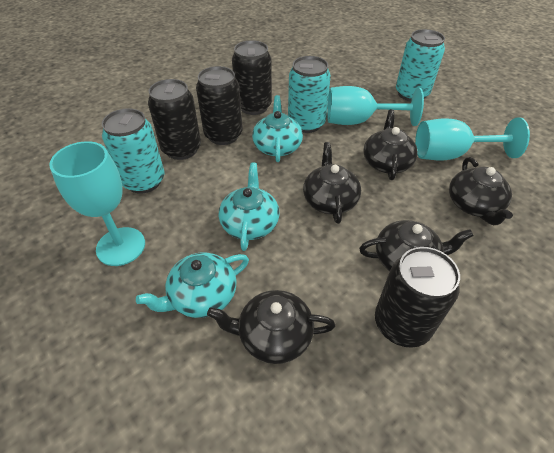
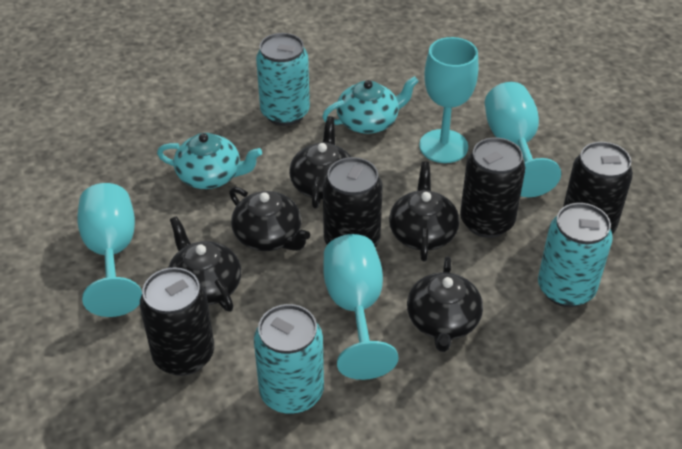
turquoise goblet: 3 -> 4
turquoise teapot: 3 -> 2

